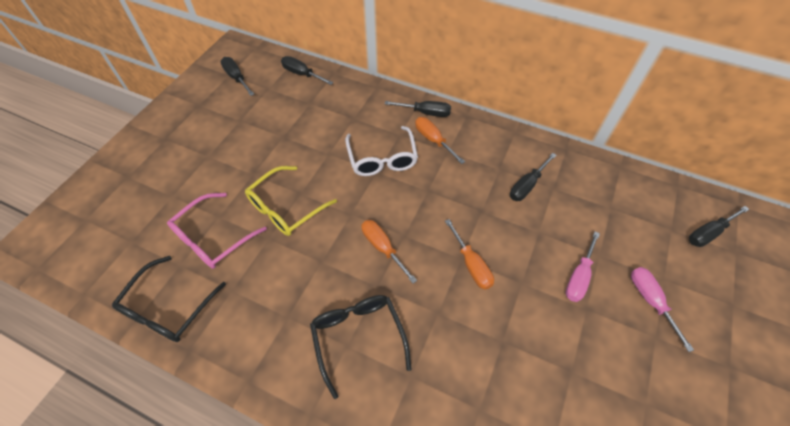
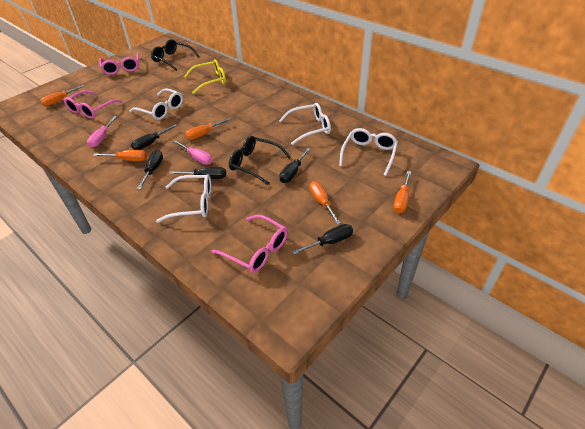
orange screwdriver: 3 -> 5
pink glasses: 1 -> 3
white glasses: 1 -> 4

